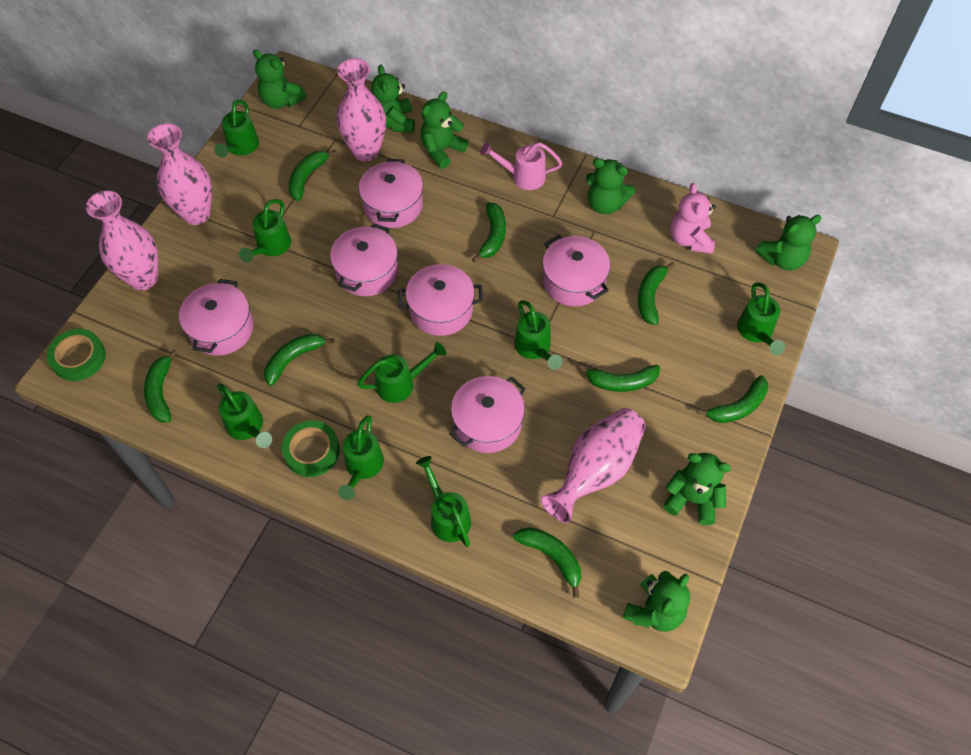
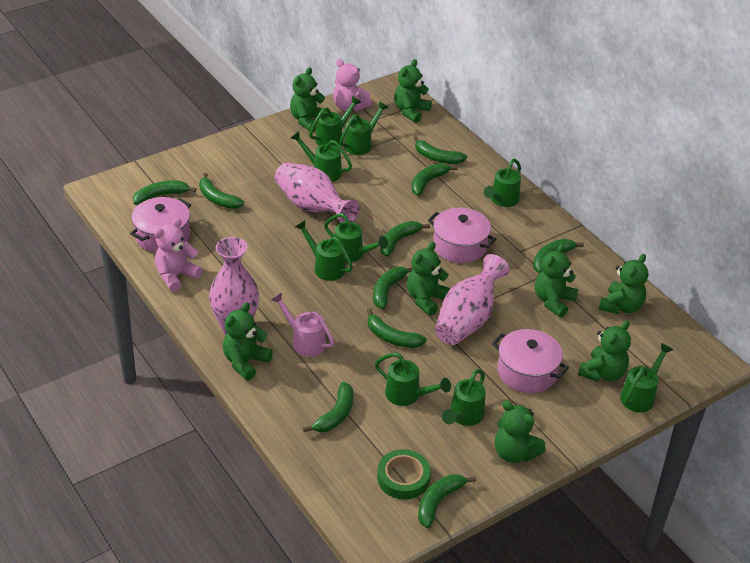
green banana: 8 -> 10
green tape: 2 -> 1
green teddy bear: 7 -> 8
green watering can: 8 -> 9
pink pot: 6 -> 3
pink teddy bear: 1 -> 2
pink vase: 4 -> 3

